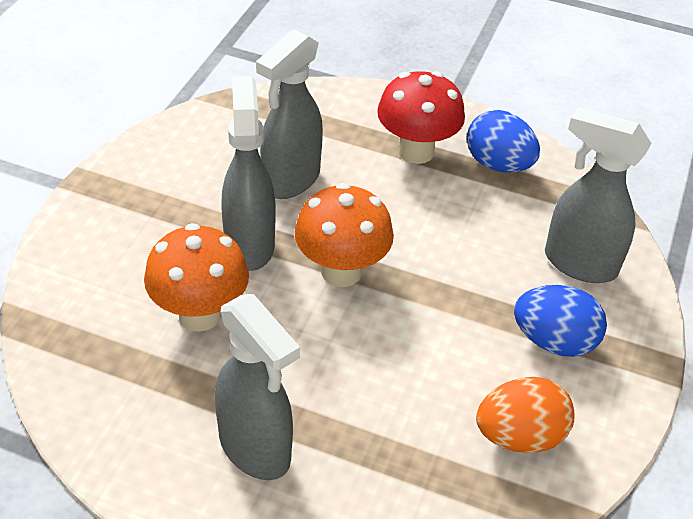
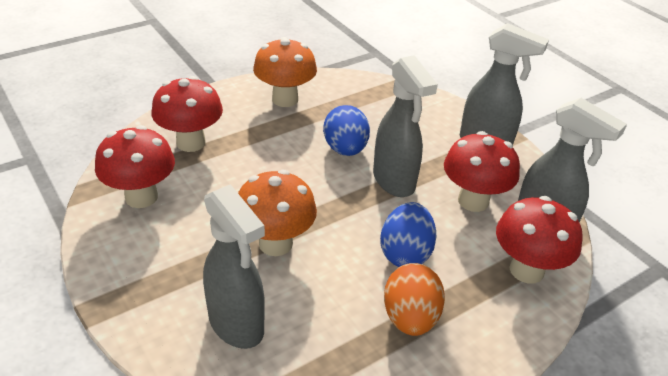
red mushroom: 1 -> 4

